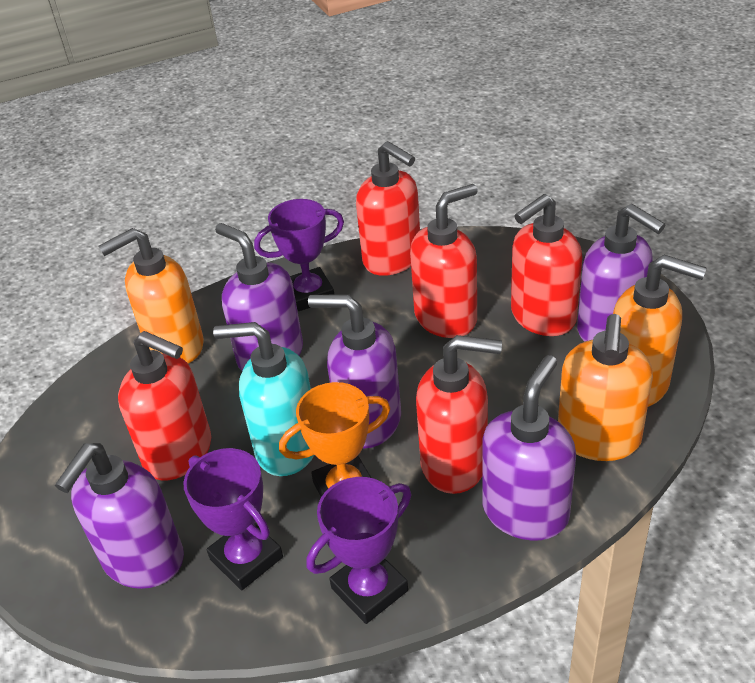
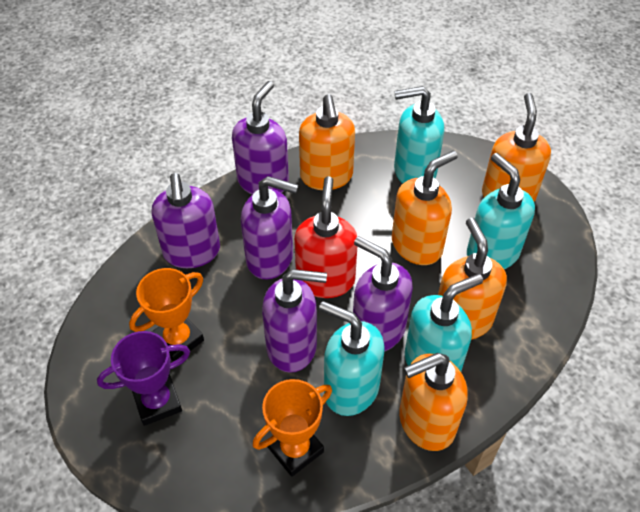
orange soap dispenser: 3 -> 5
orange trophy: 1 -> 2
purple trophy: 3 -> 1
red soap dispenser: 5 -> 1
turquoise soap dispenser: 1 -> 4

